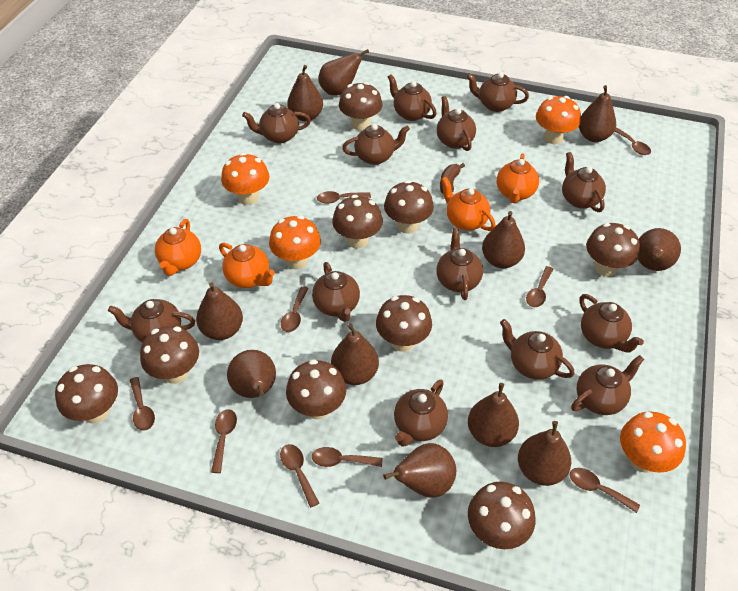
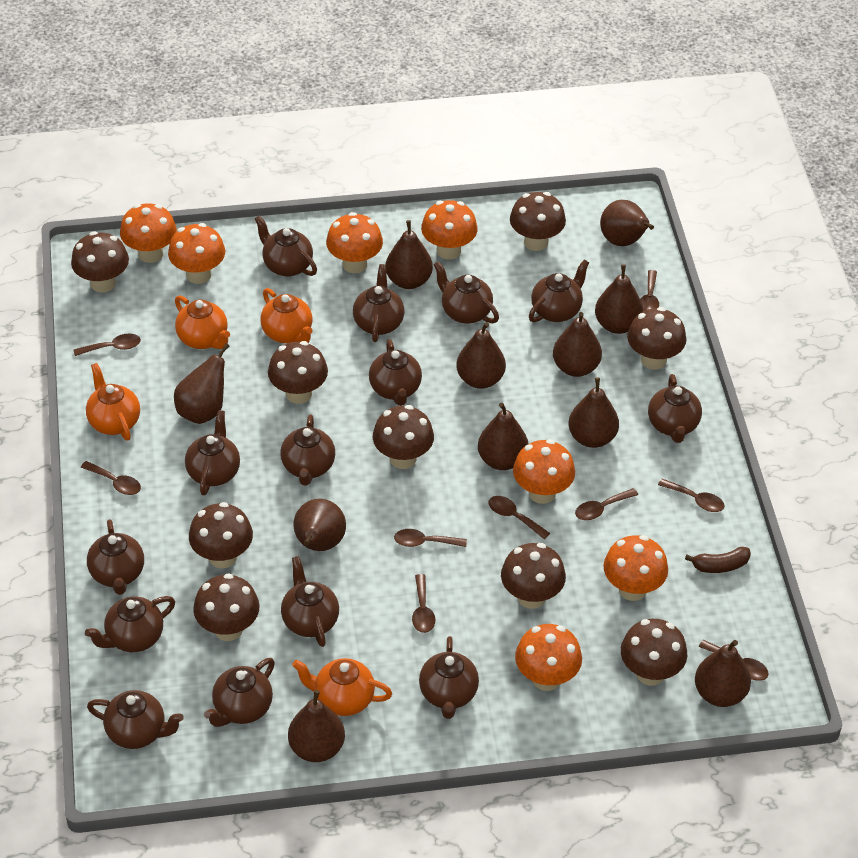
brown teapot: 13 -> 14
orange mushroom: 4 -> 7

